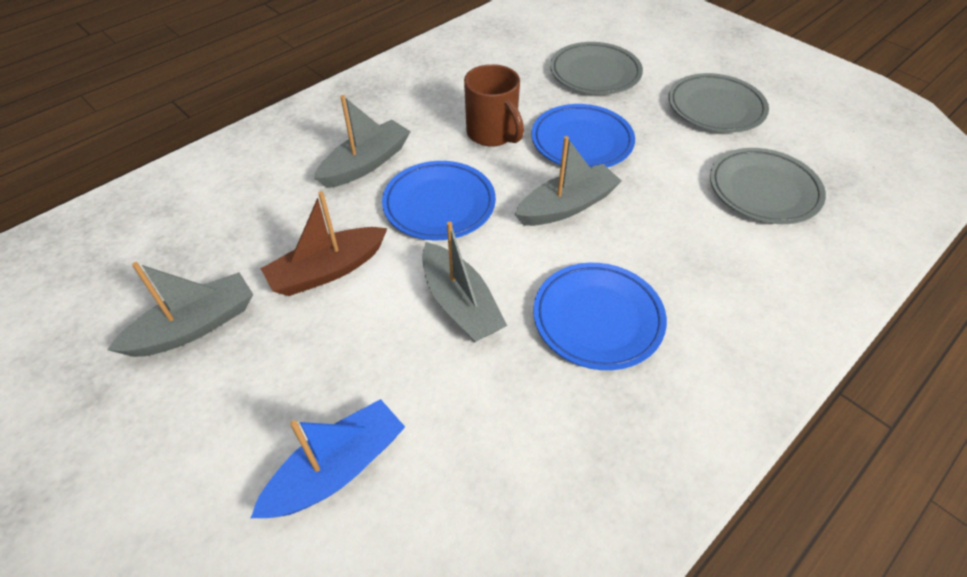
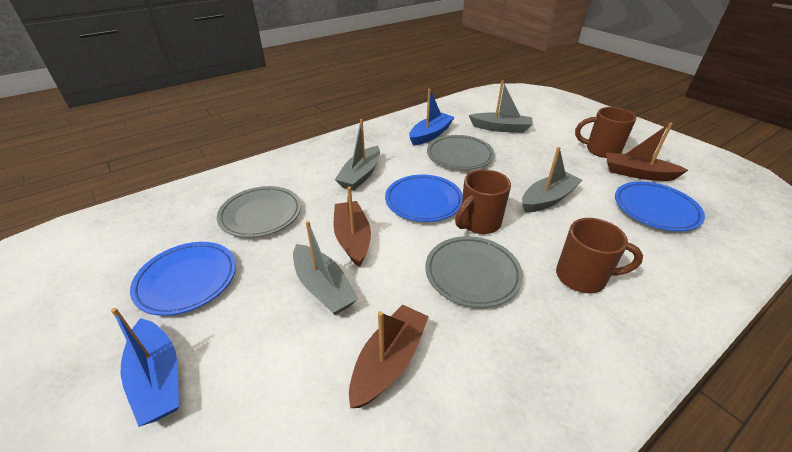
blue boat: 1 -> 2
brown boat: 1 -> 3
brown mug: 1 -> 3

